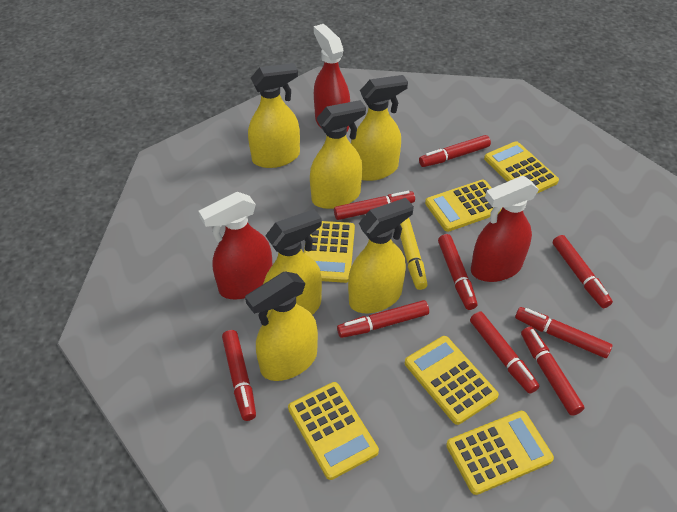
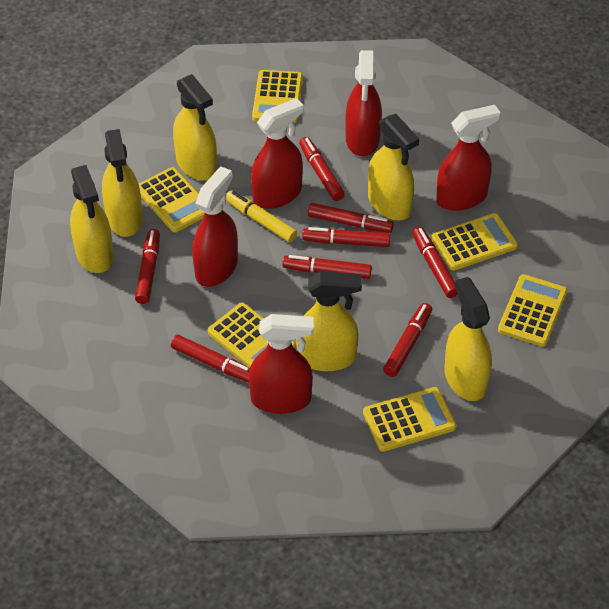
red marker: 9 -> 8
red spray bottle: 3 -> 5

